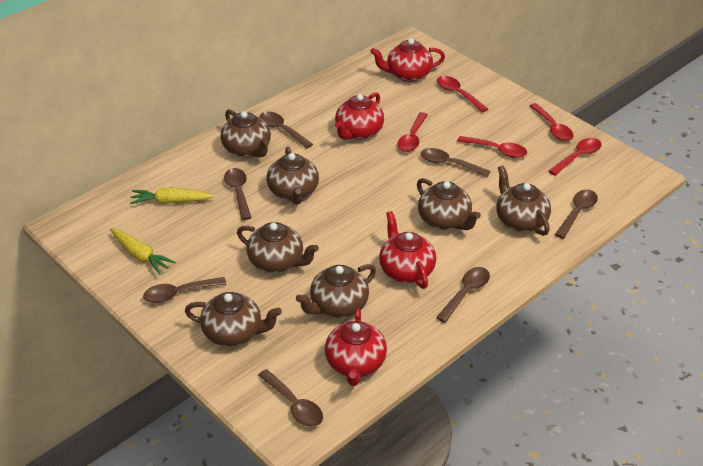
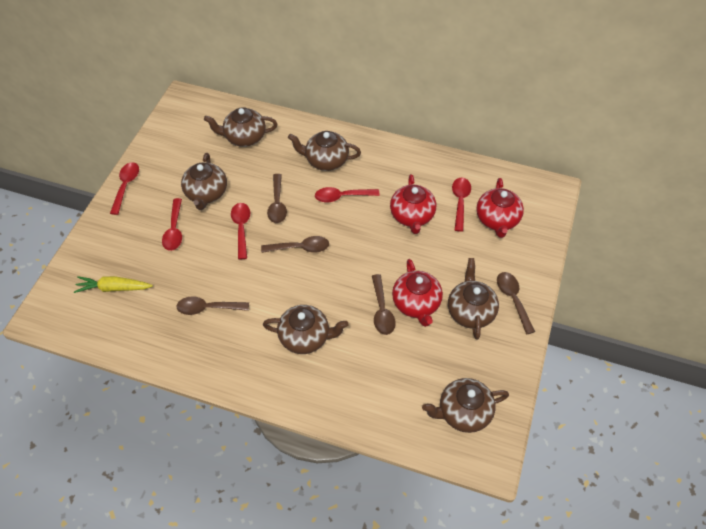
brown spoon: 7 -> 5
brown teapot: 7 -> 6
red teapot: 4 -> 3
yellow carrot: 2 -> 1

